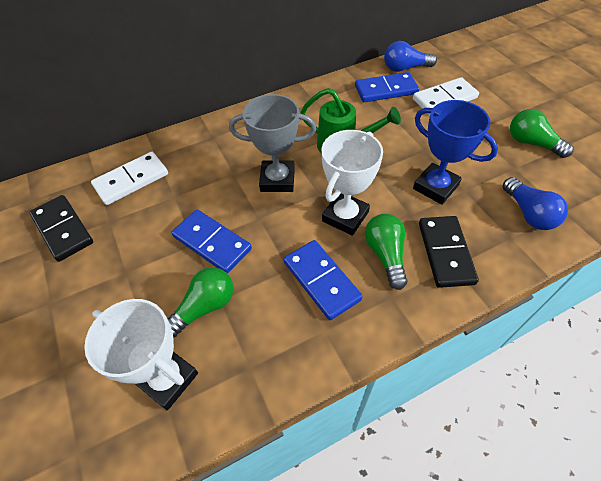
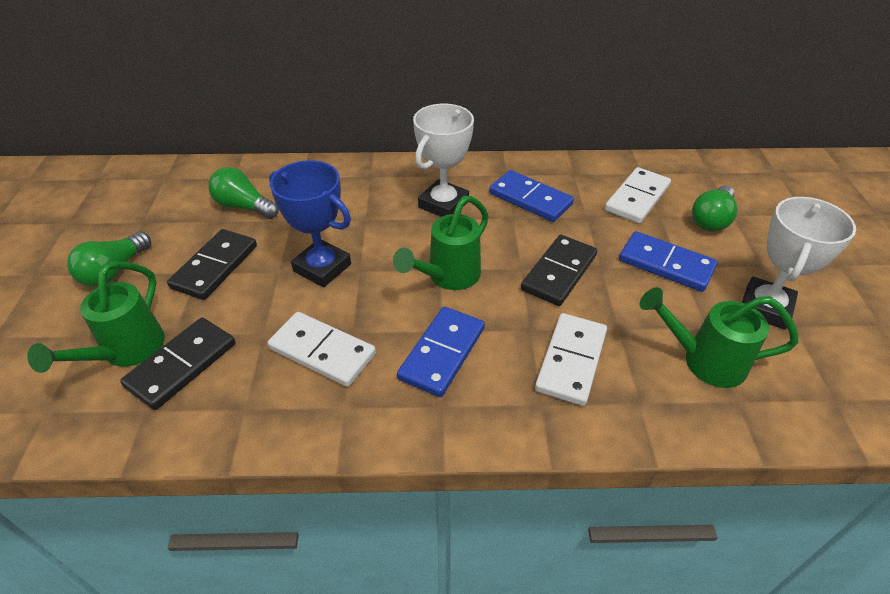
black domino: 2 -> 3
blue light bulb: 2 -> 0
green watering can: 1 -> 3
grey trophy: 1 -> 0
white domino: 2 -> 3

